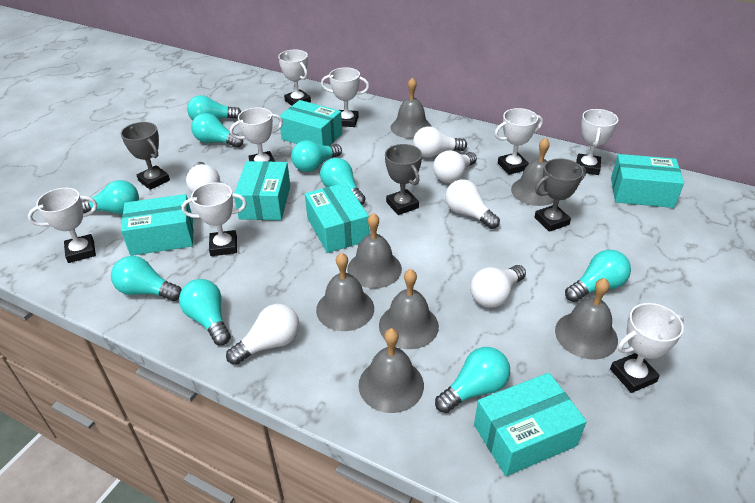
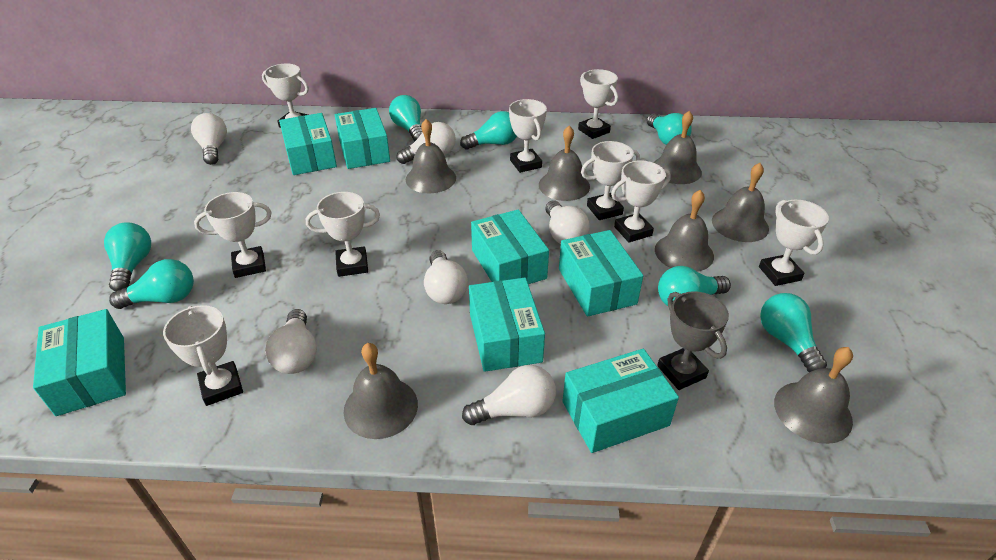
grey trophy: 3 -> 1
turquoise box: 6 -> 7
turquoise light bulb: 9 -> 7
white trophy: 8 -> 9

